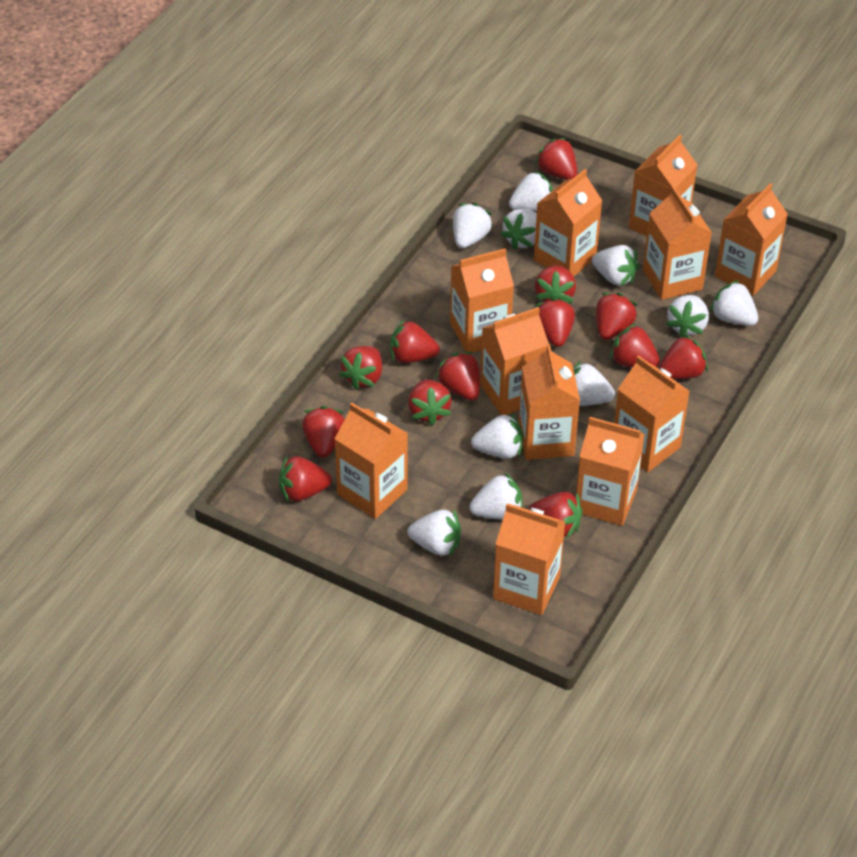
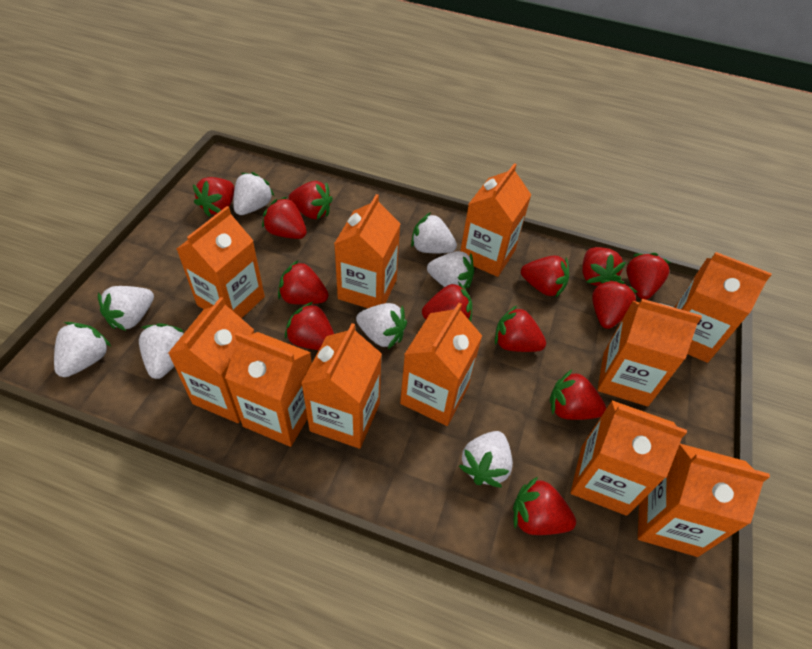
white strawberry: 10 -> 8

